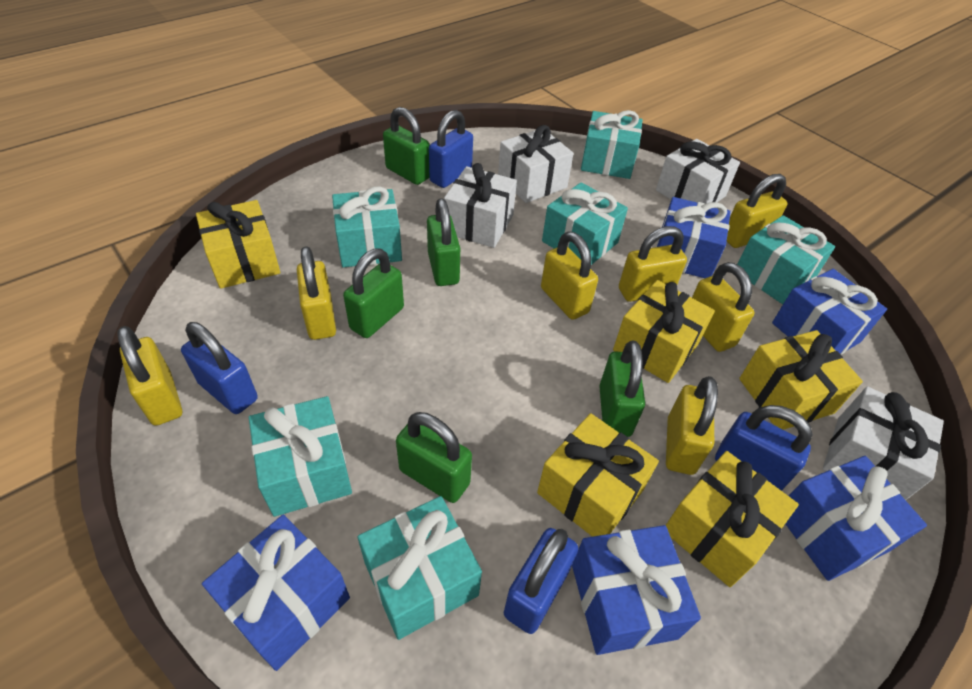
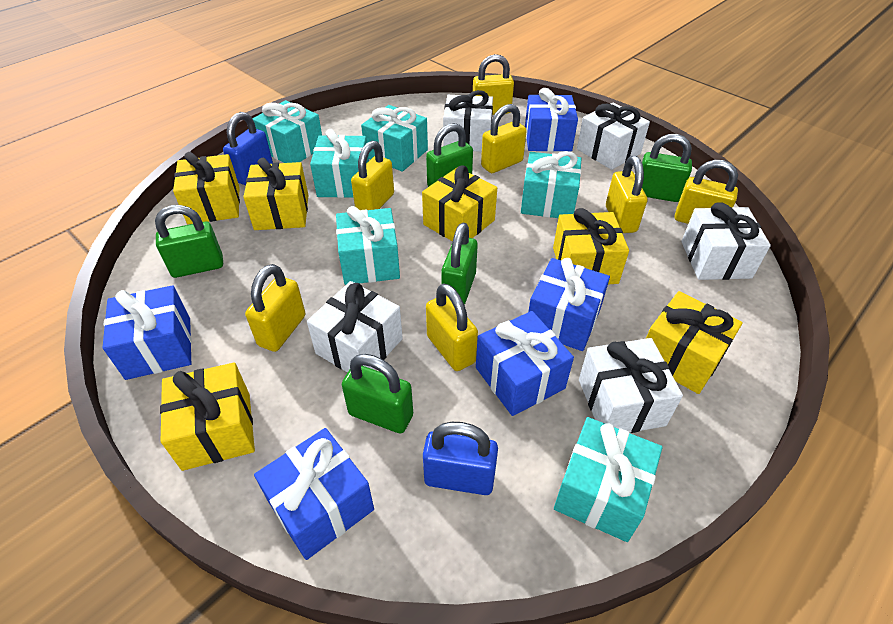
blue padlock: 4 -> 2
white gift: 4 -> 5
yellow gift: 5 -> 6

